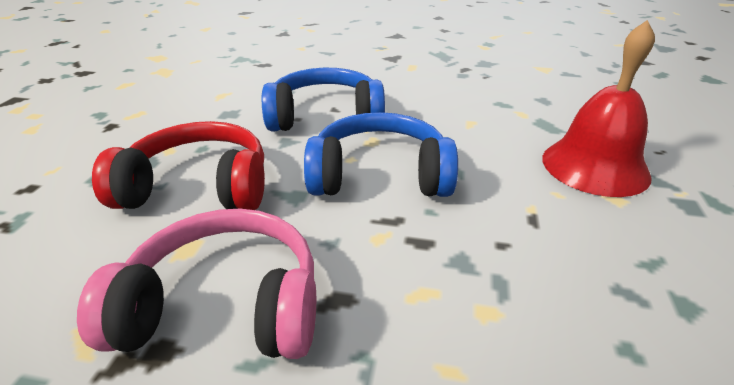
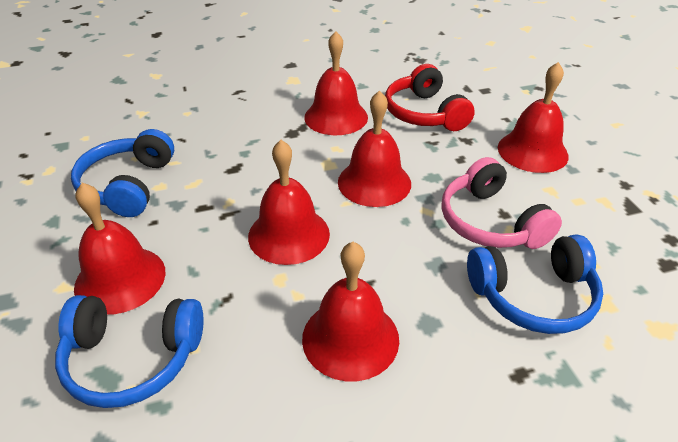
blue headphones: 2 -> 3
red bell: 1 -> 6

